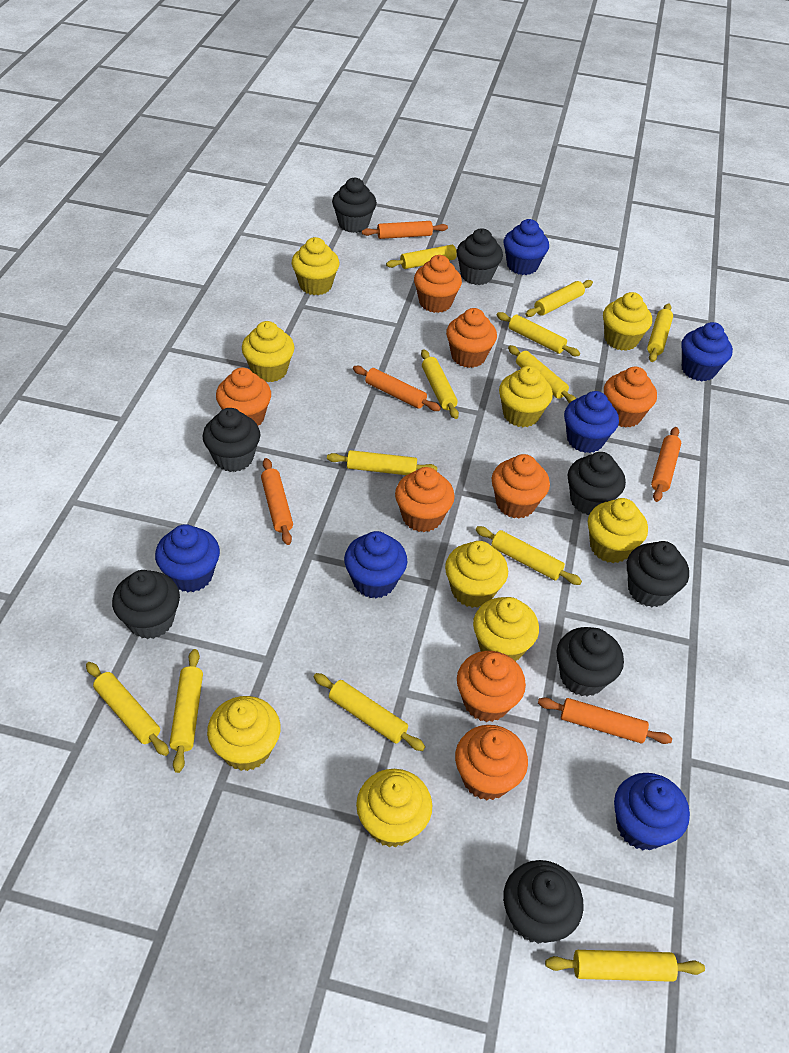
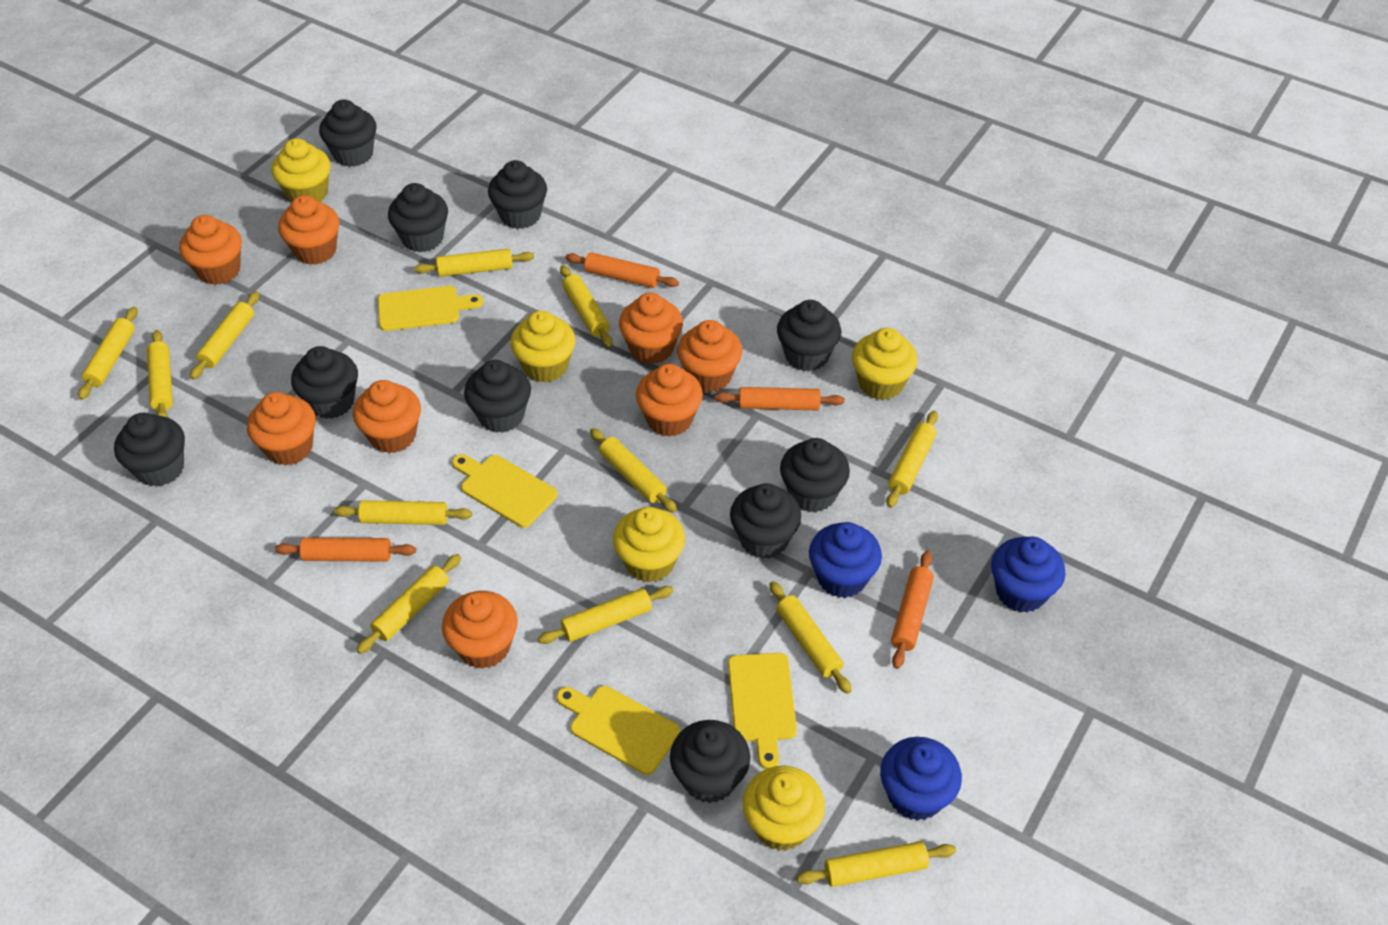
black cupcake: 8 -> 10
blue cupcake: 6 -> 3
orange rolling pin: 5 -> 4
yellow cupcake: 9 -> 5
yellow cutting board: 0 -> 4

